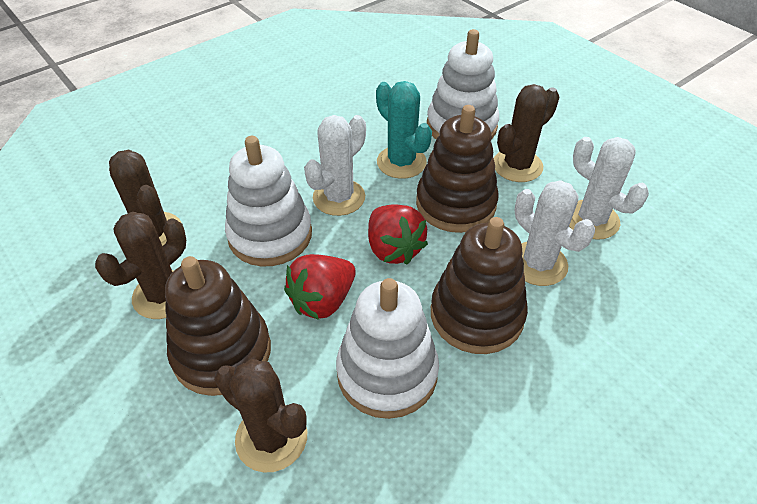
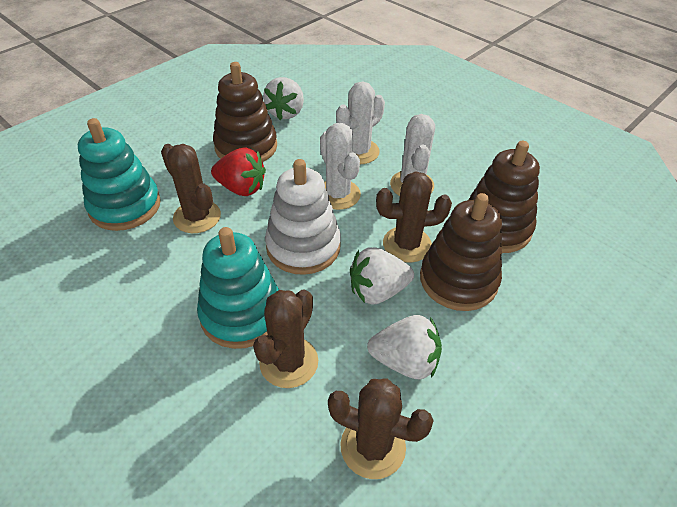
red strawberry: 2 -> 1
turquoise cactus: 1 -> 0
turquoise stacking toy: 0 -> 2
white stacking toy: 3 -> 1
white strawberry: 0 -> 3

